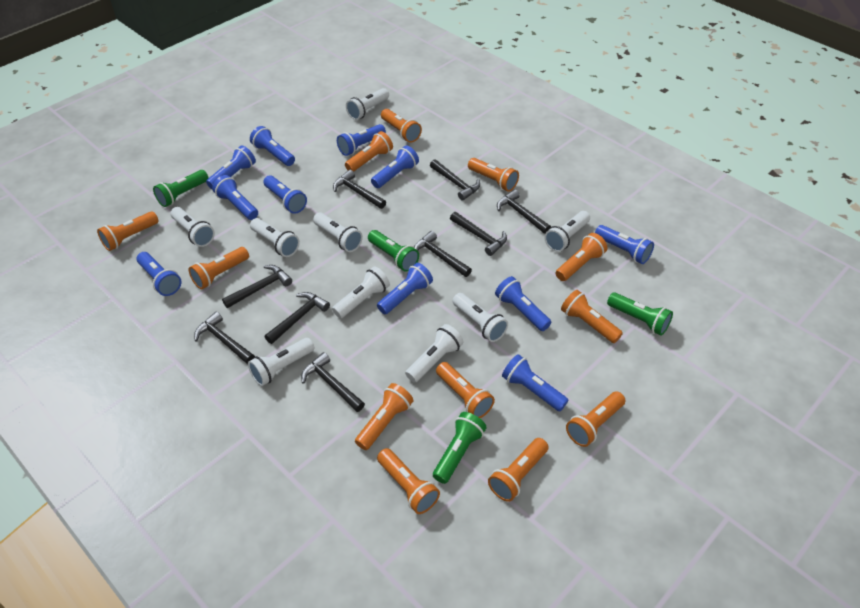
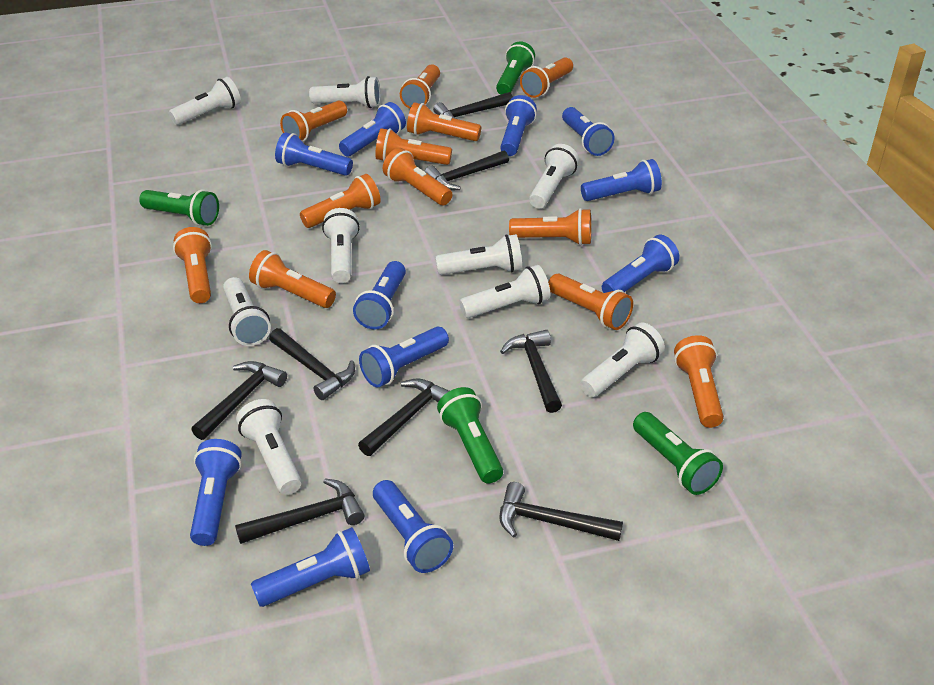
black hammer: 9 -> 8

